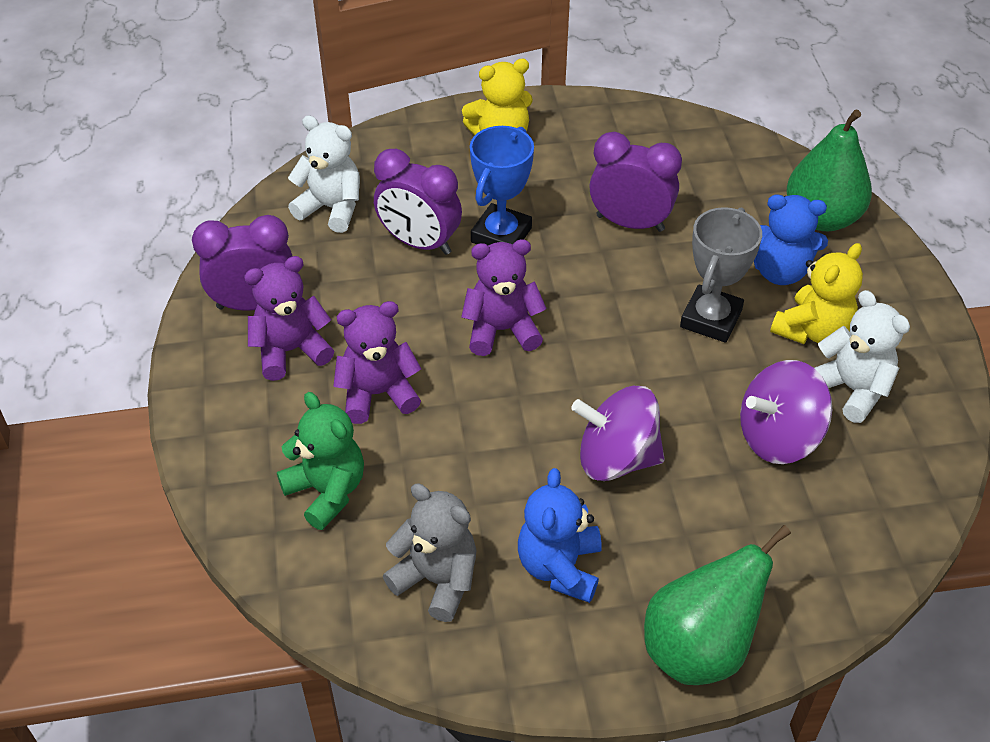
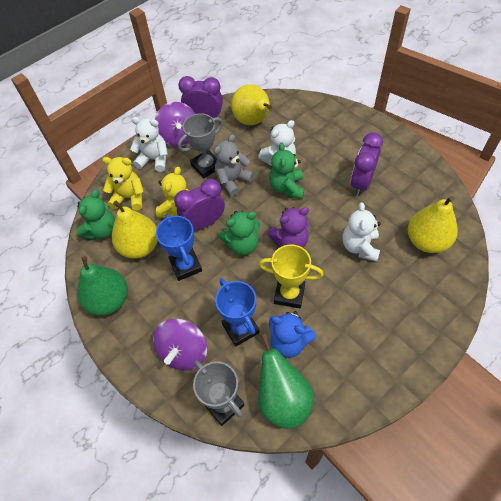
blue teddy bear: 2 -> 1
blue trophy: 1 -> 2
green teddy bear: 1 -> 3
grey trophy: 1 -> 2
purple teddy bear: 3 -> 1
white teddy bear: 2 -> 3
yellow pear: 0 -> 3
yellow trophy: 0 -> 1

